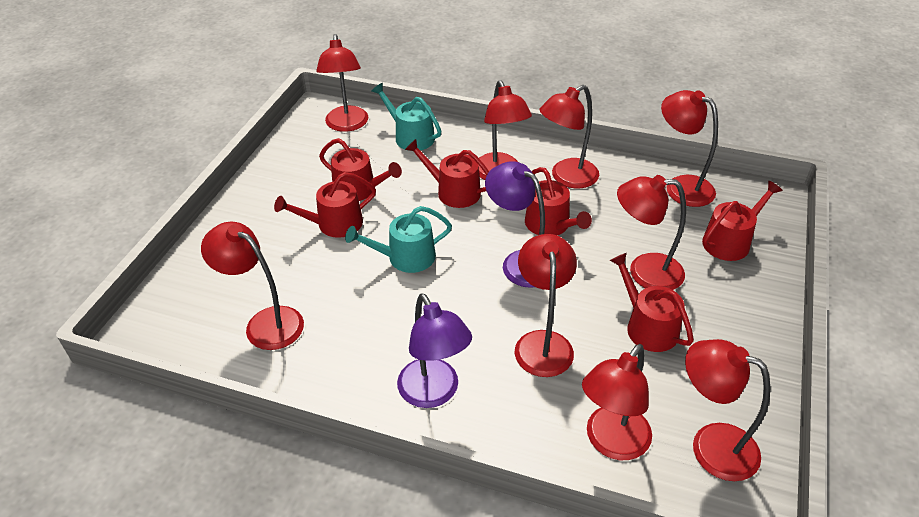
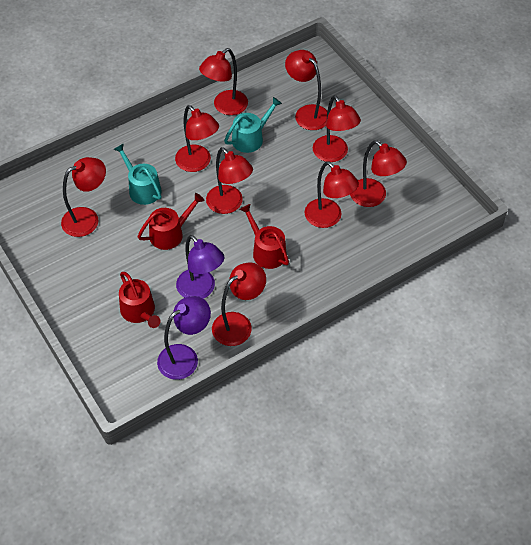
red watering can: 6 -> 3

